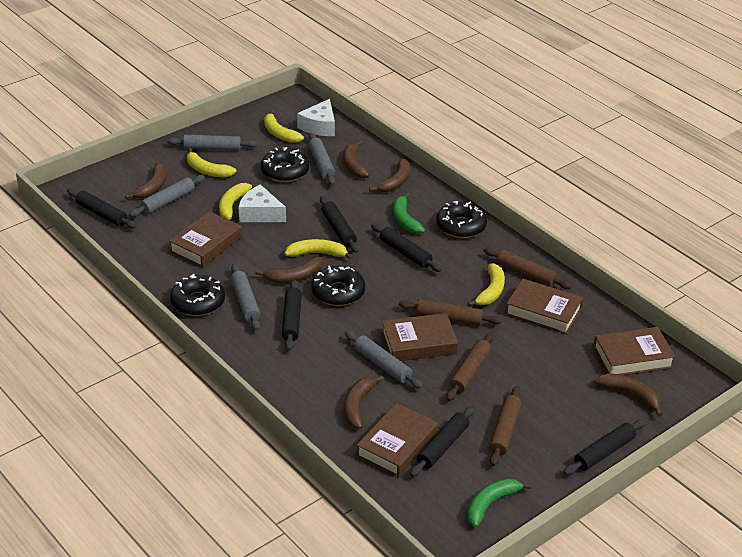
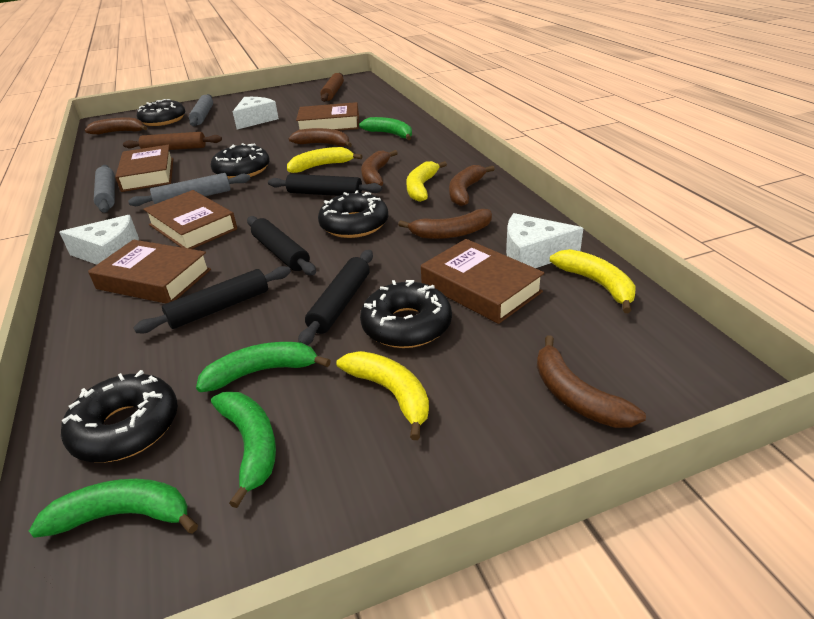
black donut: 4 -> 5
black rolling pin: 6 -> 4
brown rolling pin: 4 -> 2
green banana: 2 -> 4
grey rolling pin: 5 -> 3
white cheese: 2 -> 3
yellow banana: 5 -> 4

